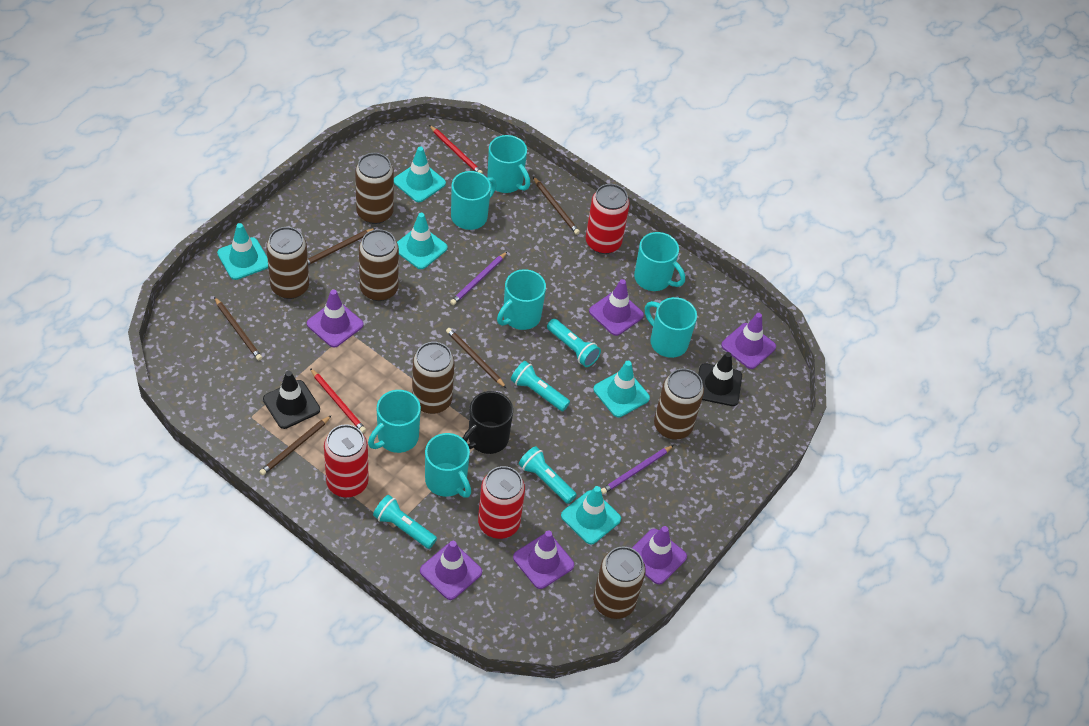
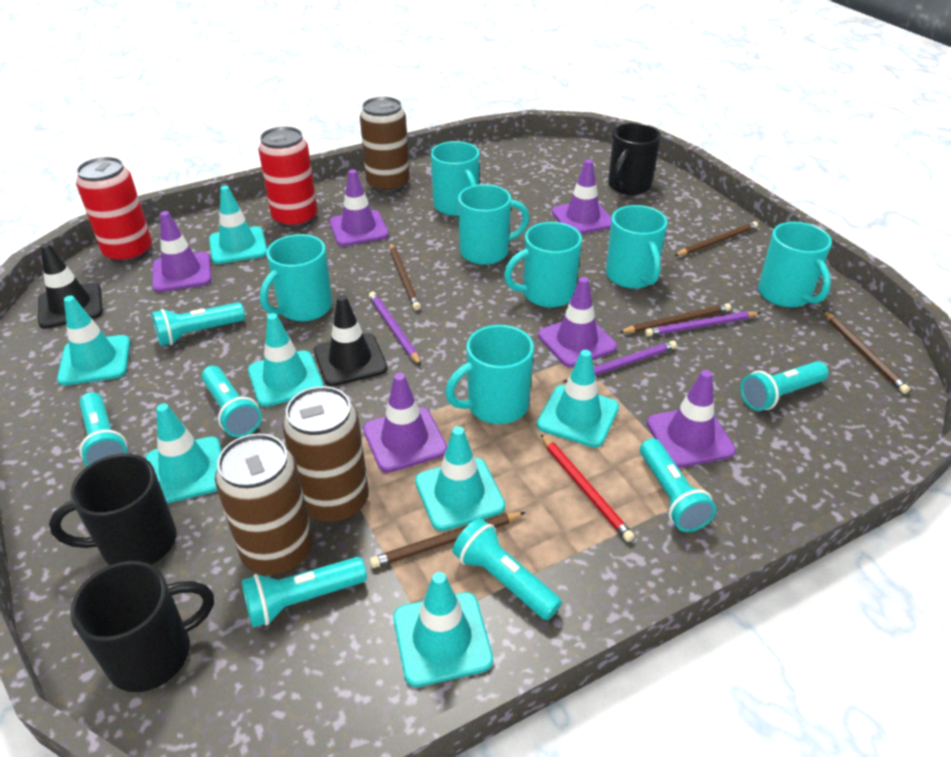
black mug: 1 -> 3
brown can: 6 -> 3
purple pencil: 2 -> 3
red can: 3 -> 2
red pencil: 2 -> 1
turquoise flashlight: 4 -> 7
turquoise traffic cone: 5 -> 7

